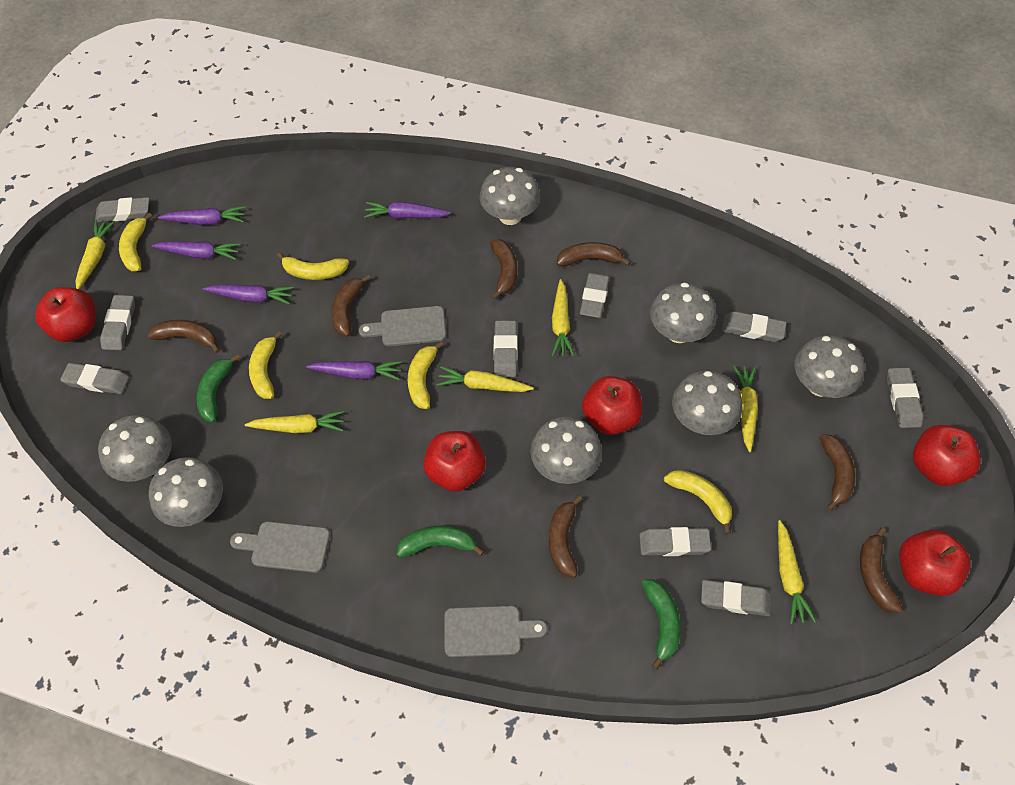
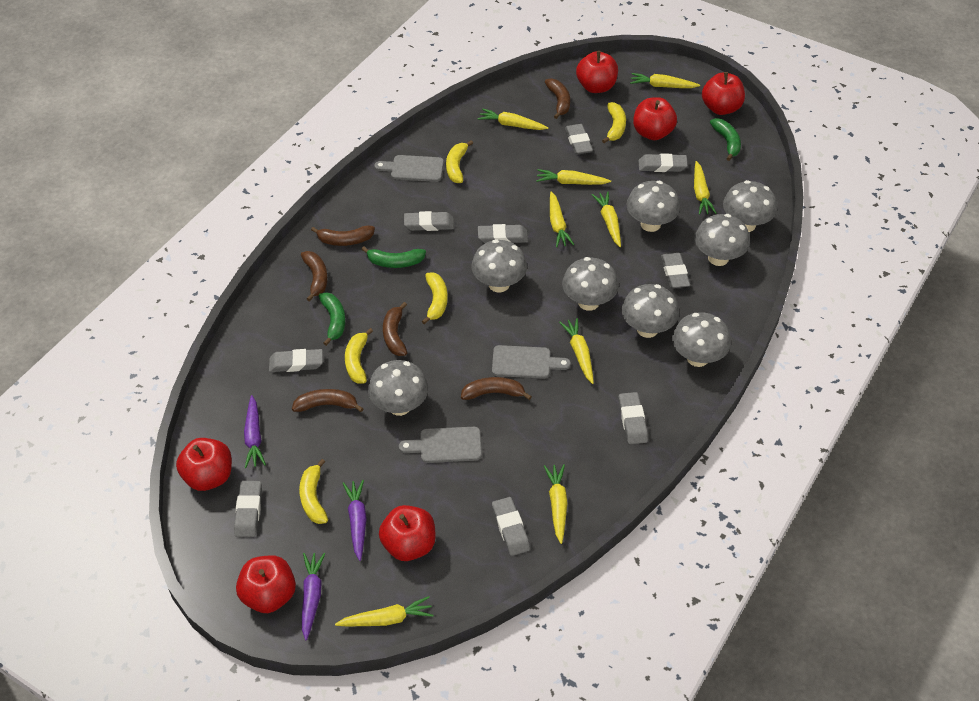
brown banana: 7 -> 6
grey mushroom: 7 -> 8
purple carrot: 5 -> 3
red apple: 5 -> 6
yellow carrot: 6 -> 9

